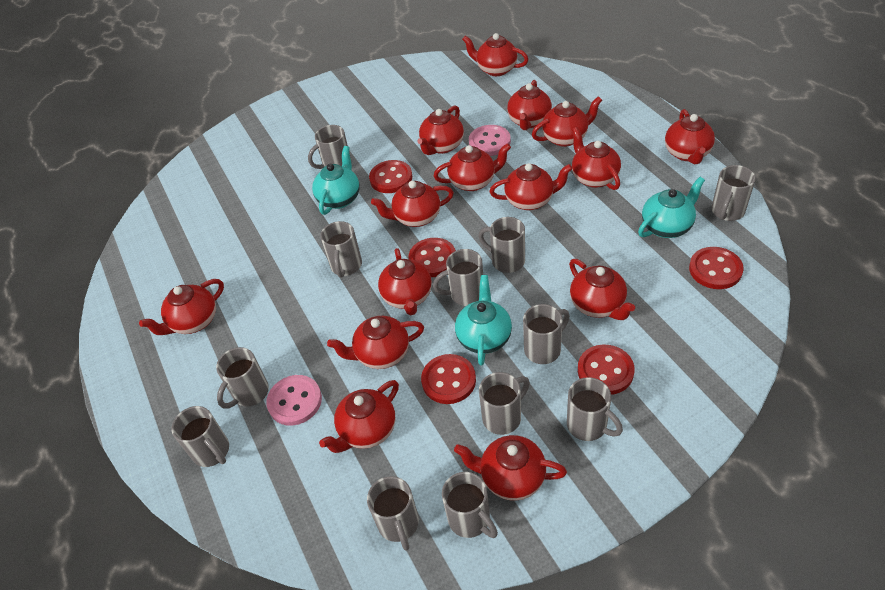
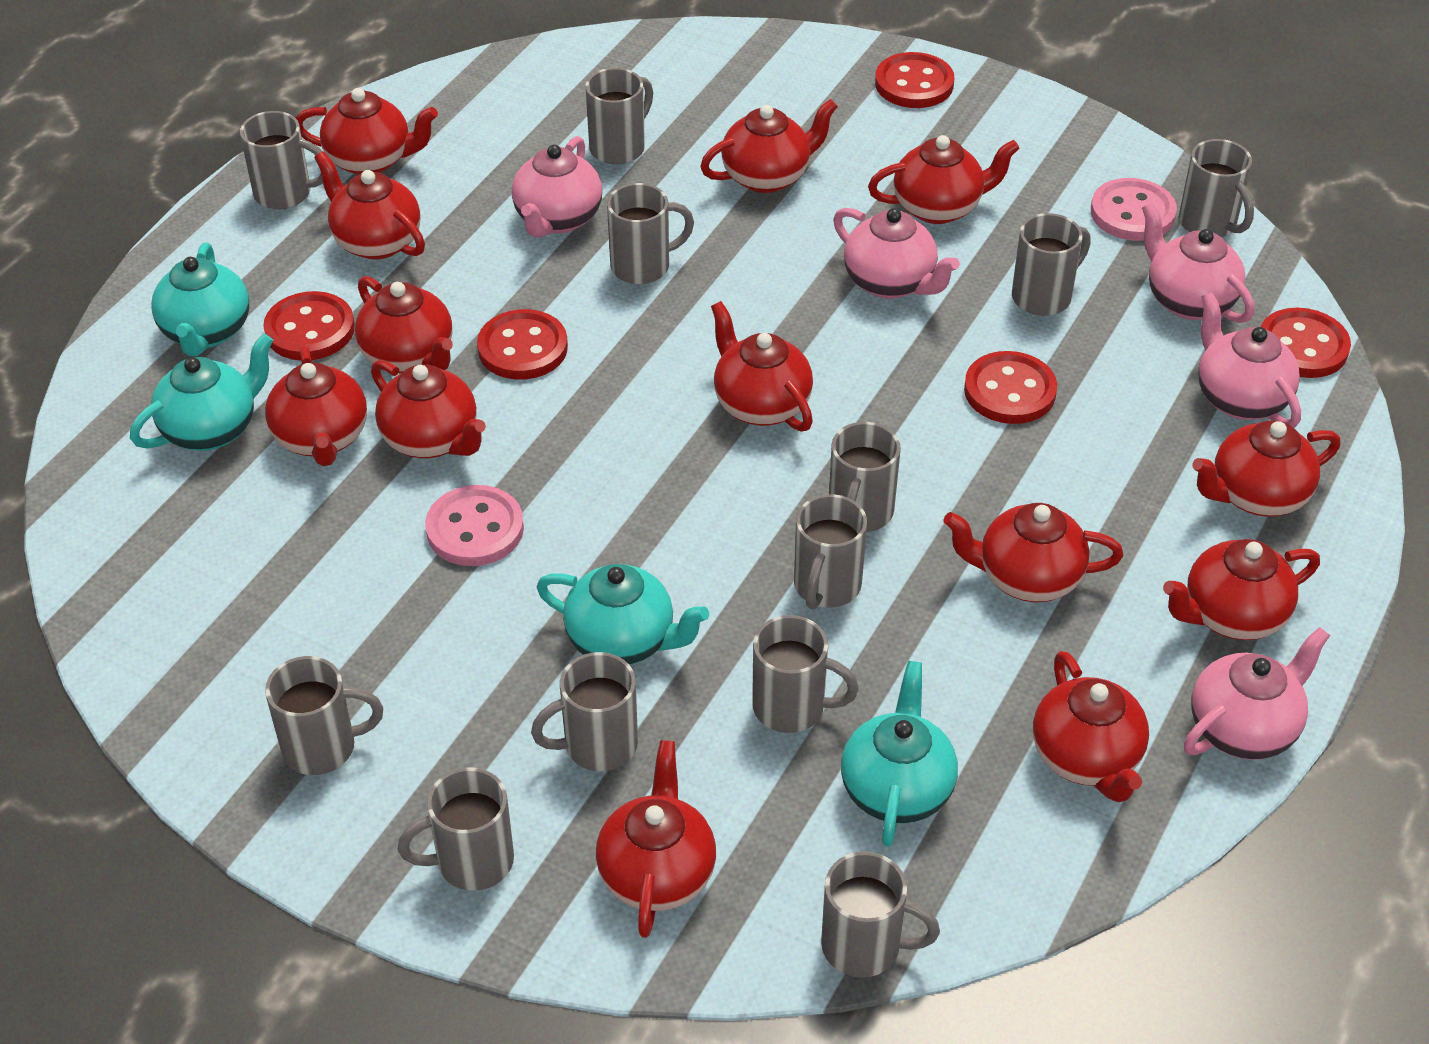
pink teapot: 0 -> 5
red teapot: 15 -> 13
turquoise teapot: 3 -> 4

